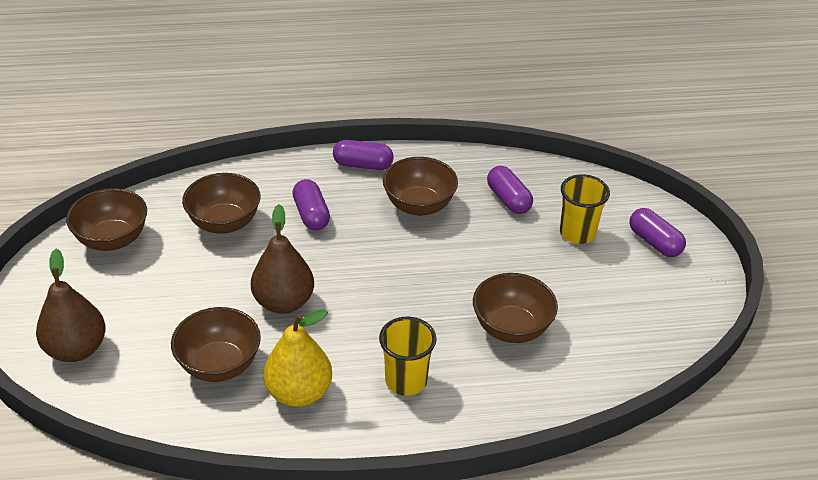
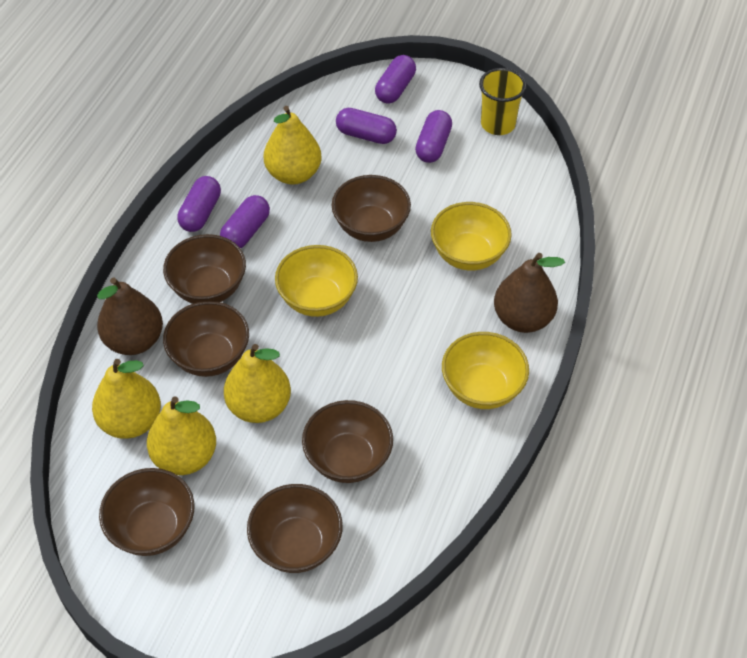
brown bowl: 5 -> 6
purple capsule: 4 -> 5
yellow bowl: 0 -> 3
yellow cup: 2 -> 1
yellow pear: 1 -> 4

